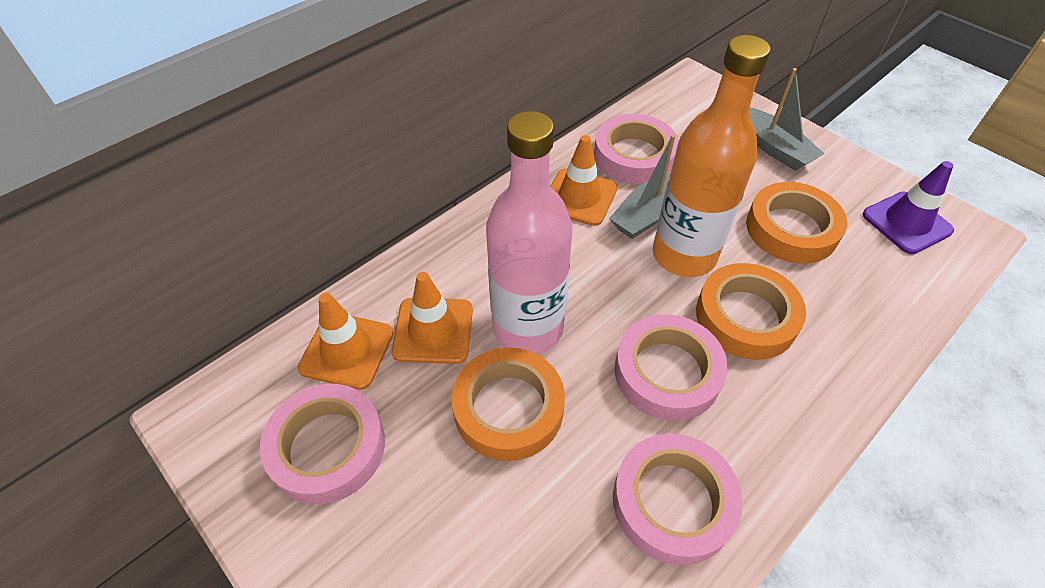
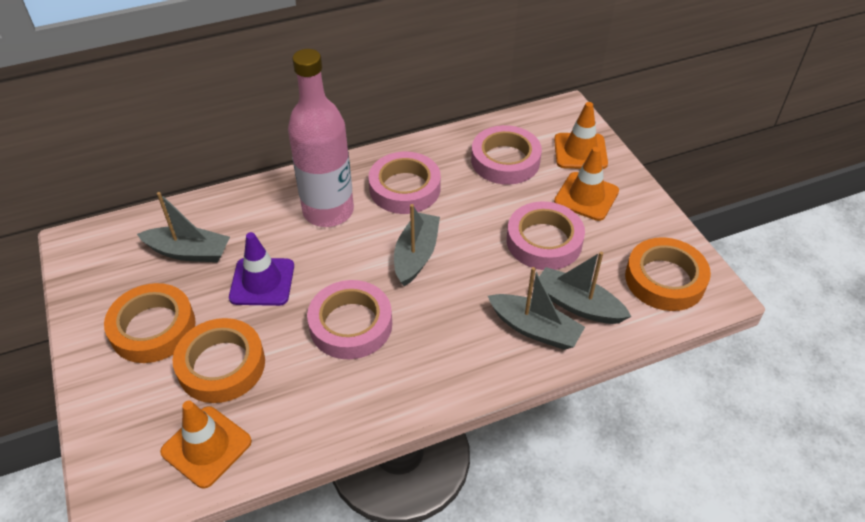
grey boat: 2 -> 4
orange bottle: 1 -> 0

